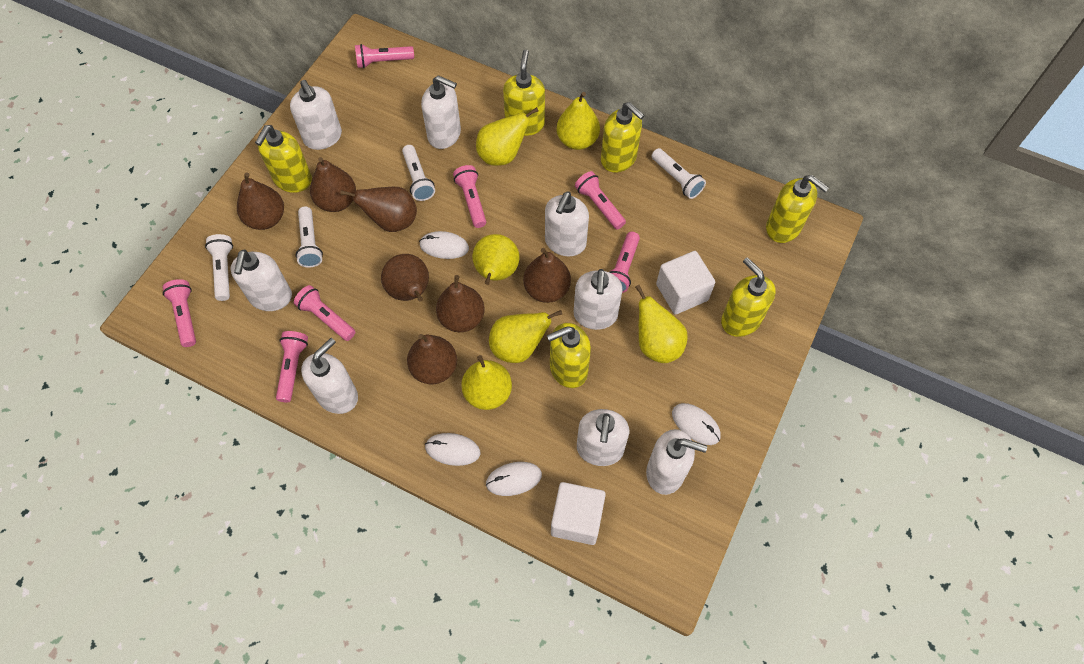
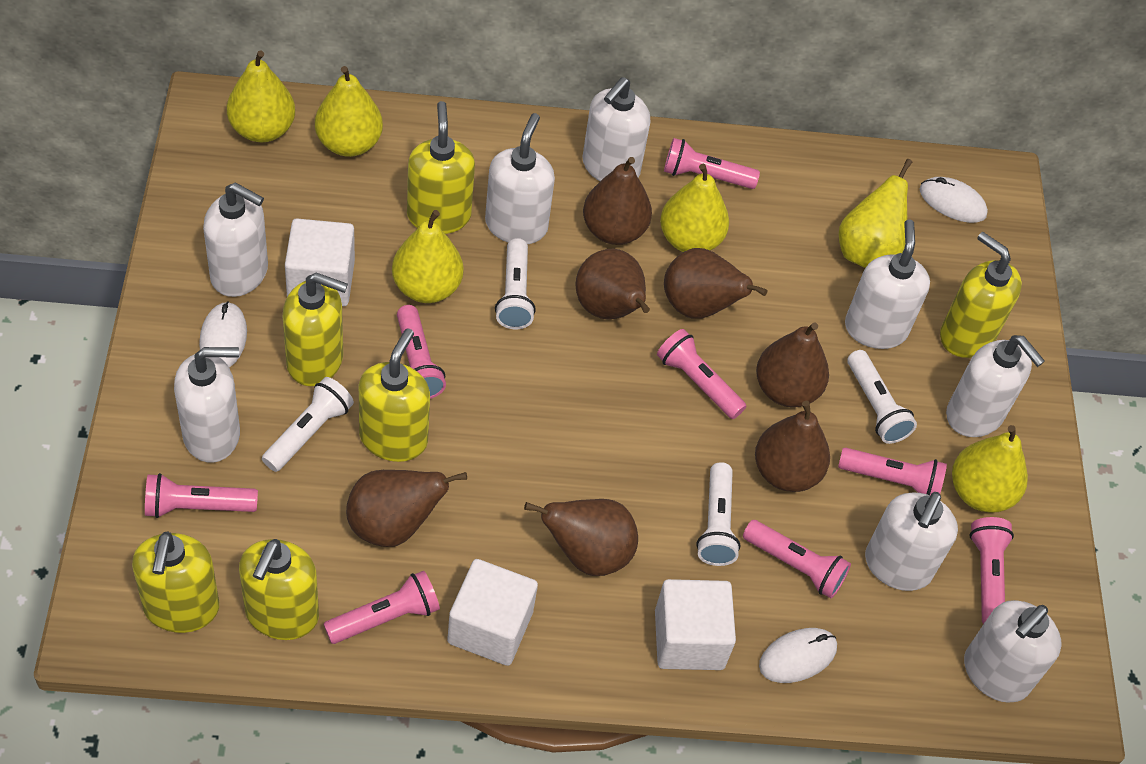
pink flashlight: 7 -> 8
white cube: 2 -> 3
white mouse: 4 -> 3

